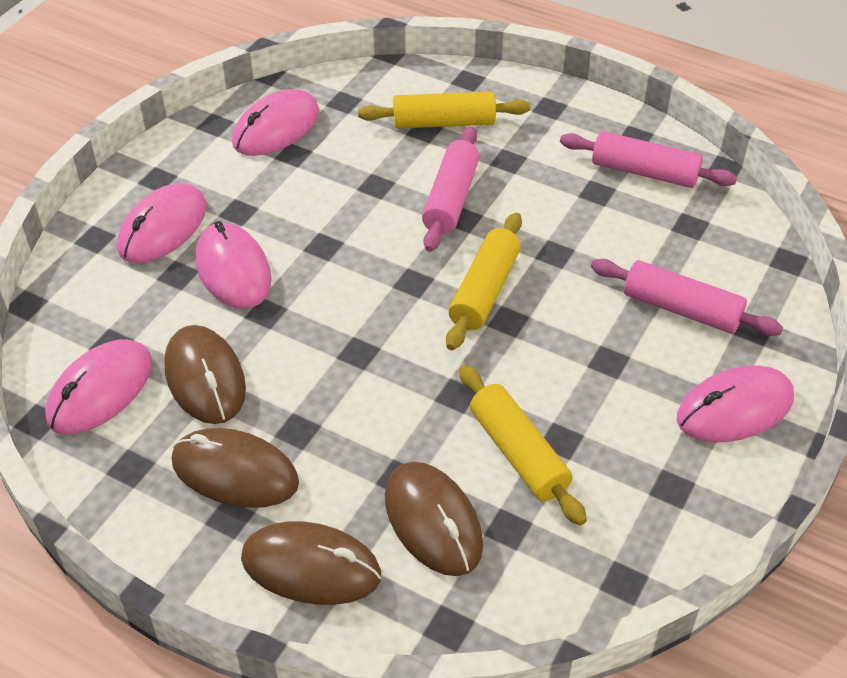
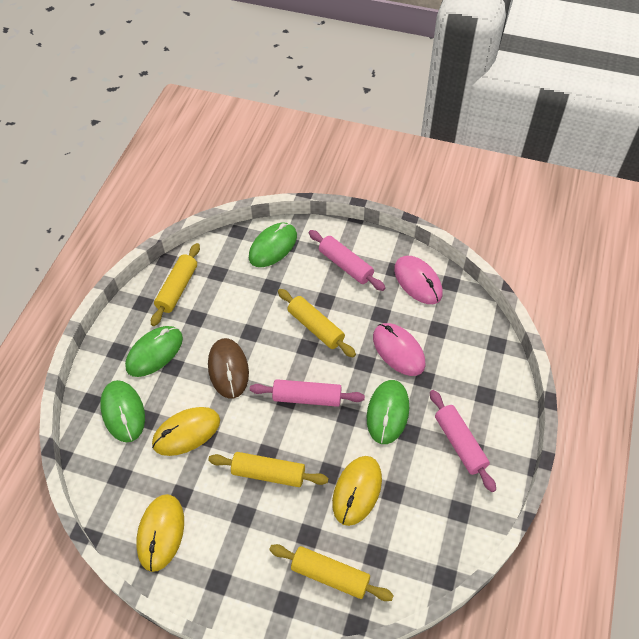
brown mouse: 4 -> 1
green mouse: 0 -> 4
pink mouse: 5 -> 2
yellow mouse: 0 -> 3
yellow rolling pin: 3 -> 4

